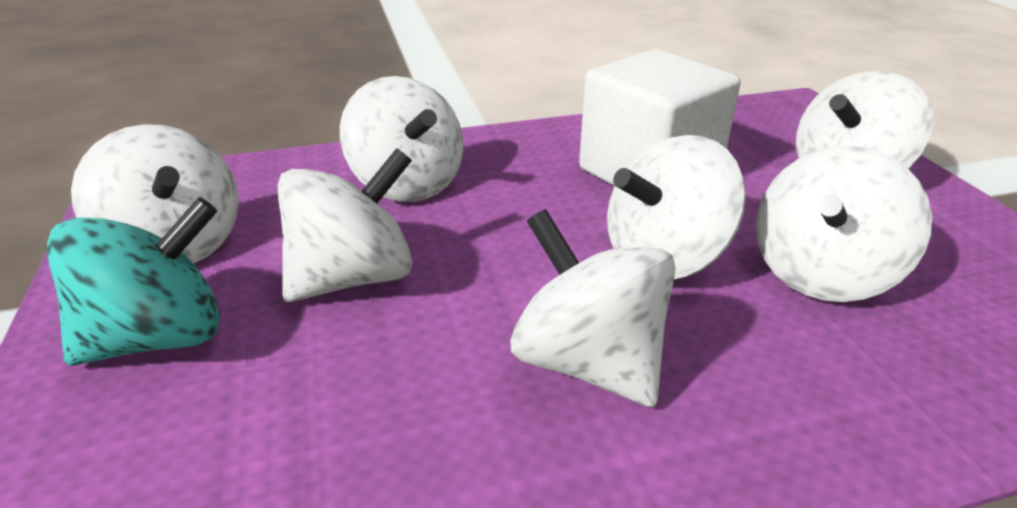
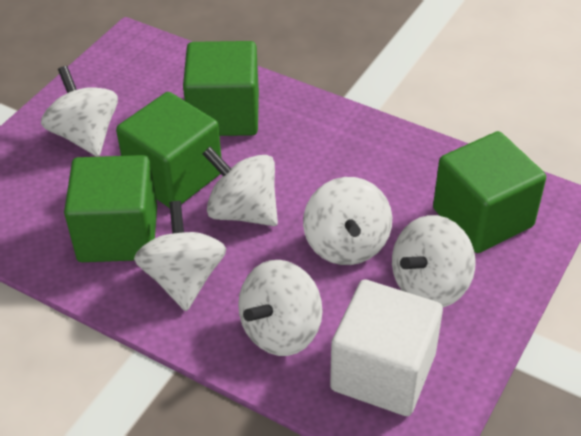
green cube: 0 -> 4
turquoise spinning top: 1 -> 0
white spinning top: 7 -> 6

